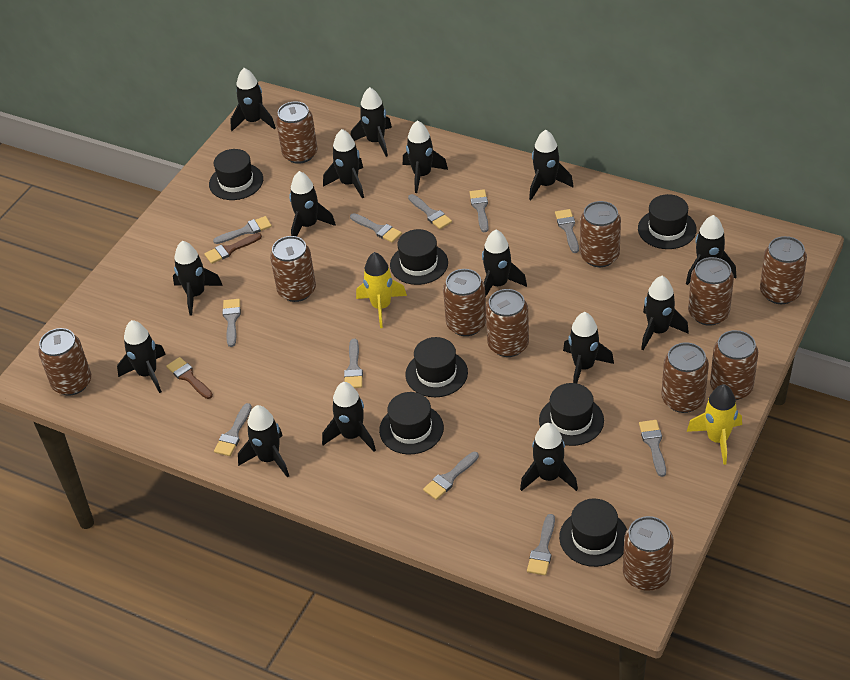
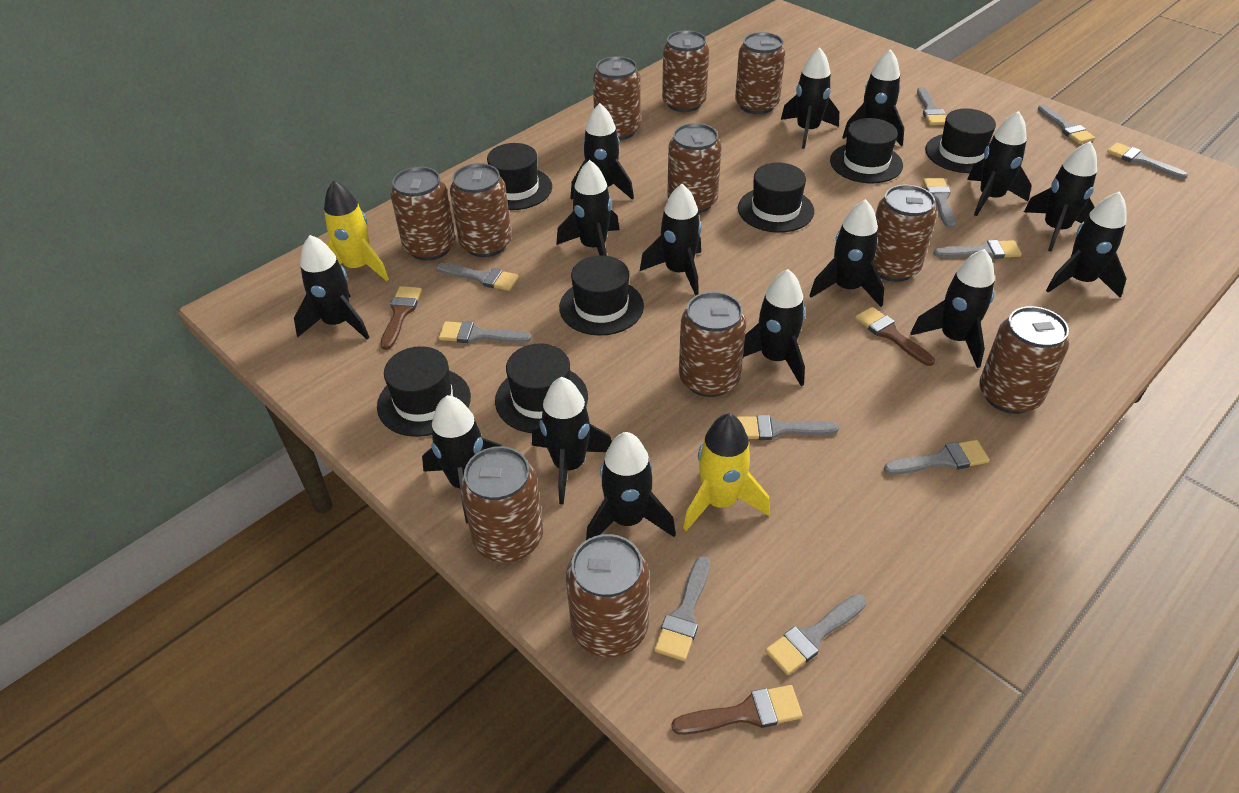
brown brush: 2 -> 3

